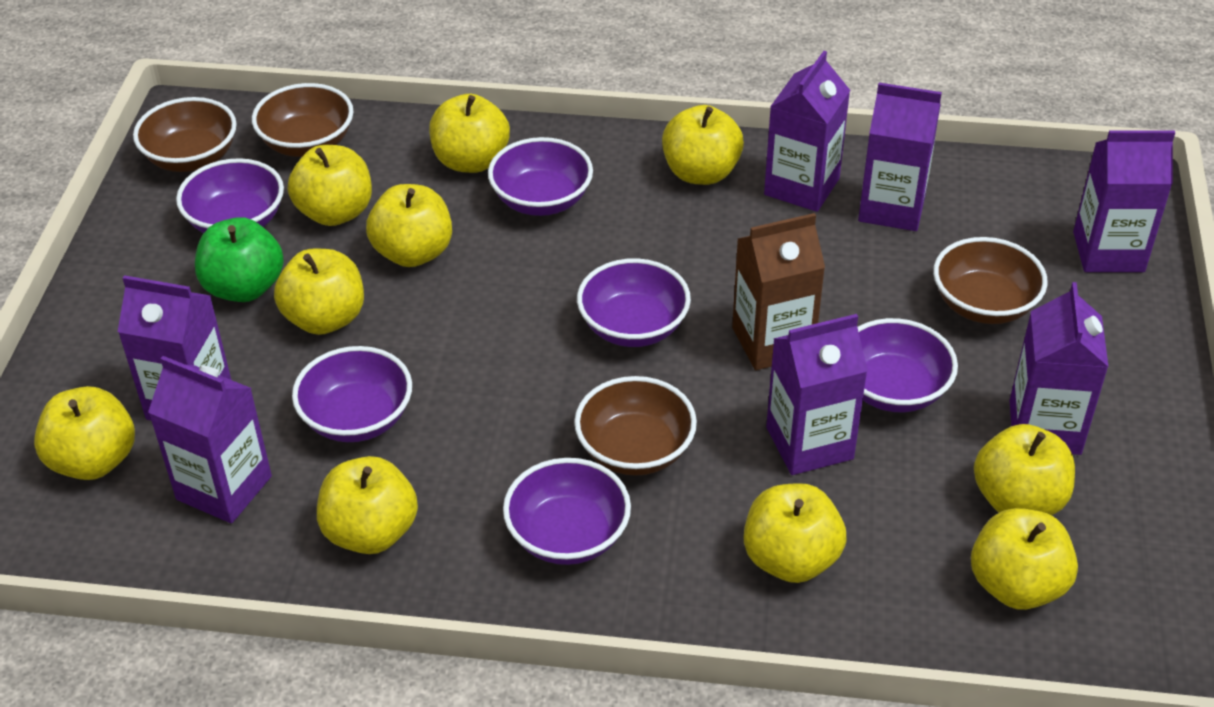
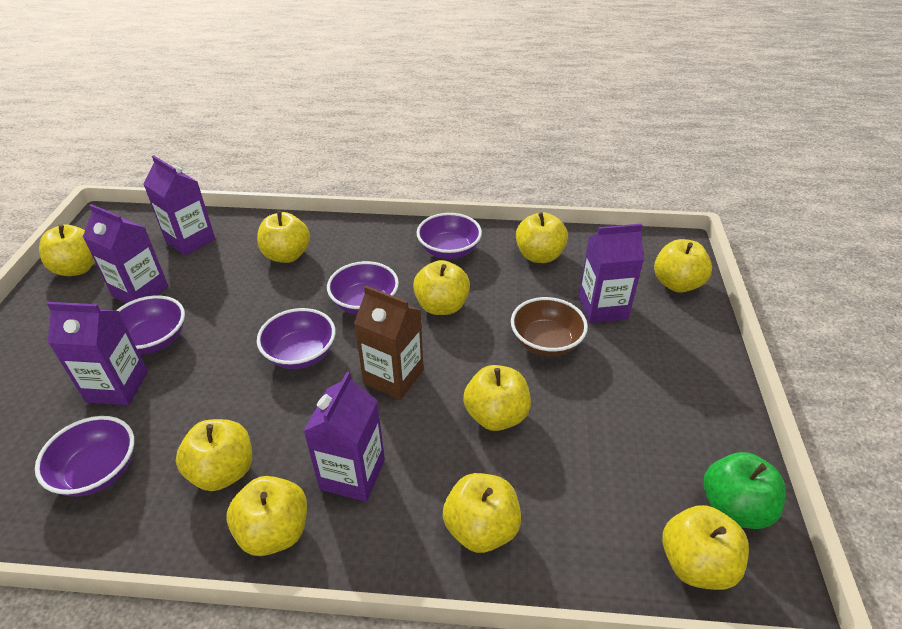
brown bowl: 4 -> 1
purple bowl: 6 -> 5
purple carton: 7 -> 5

